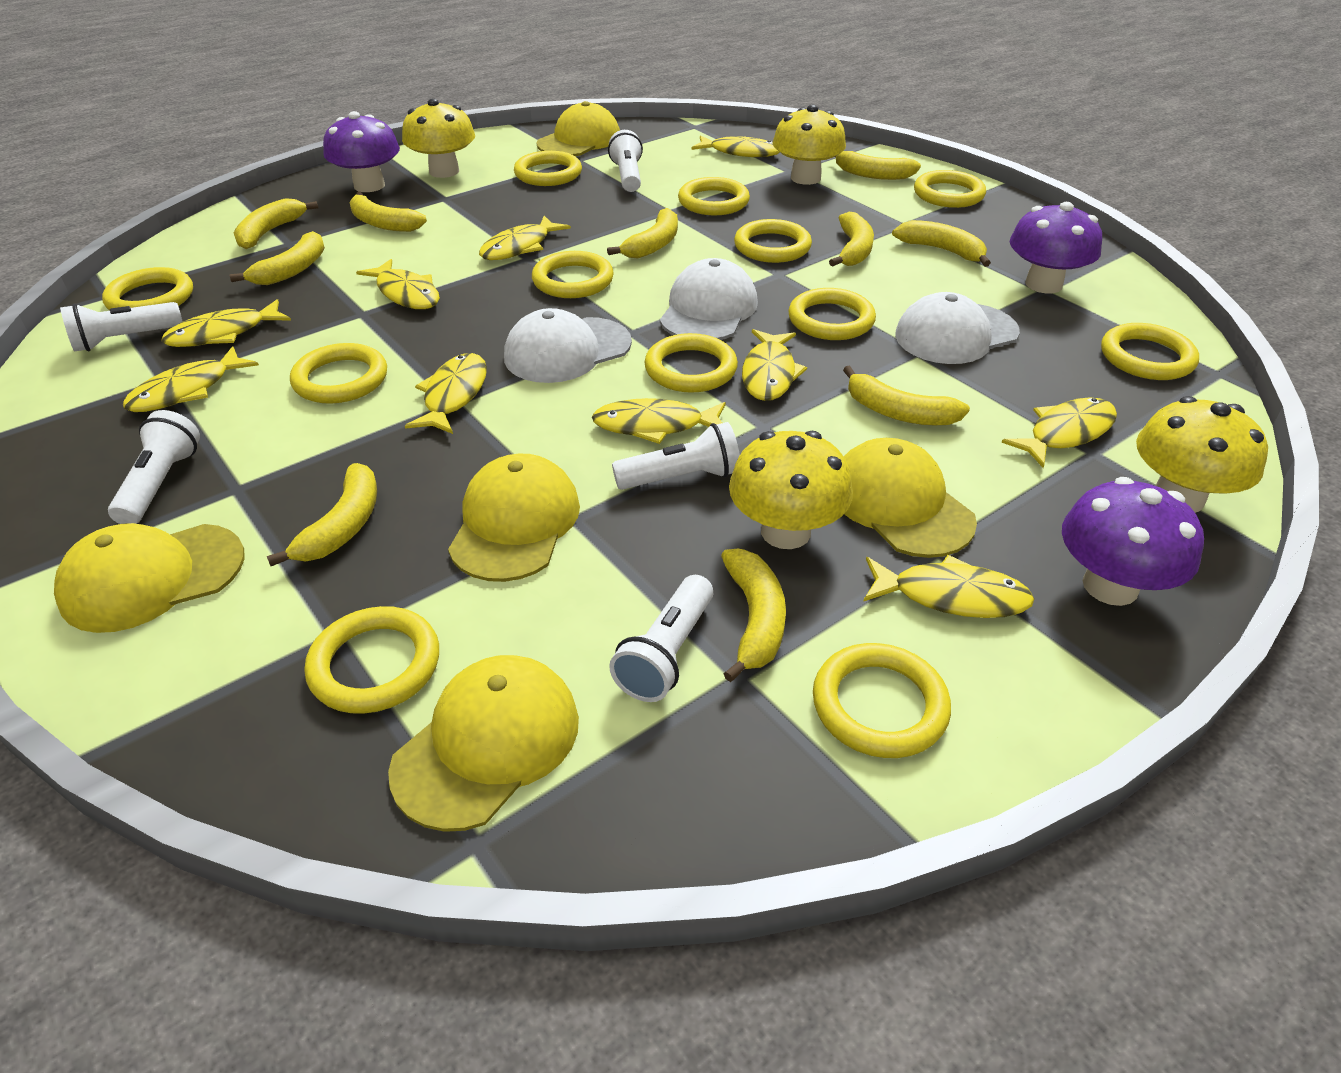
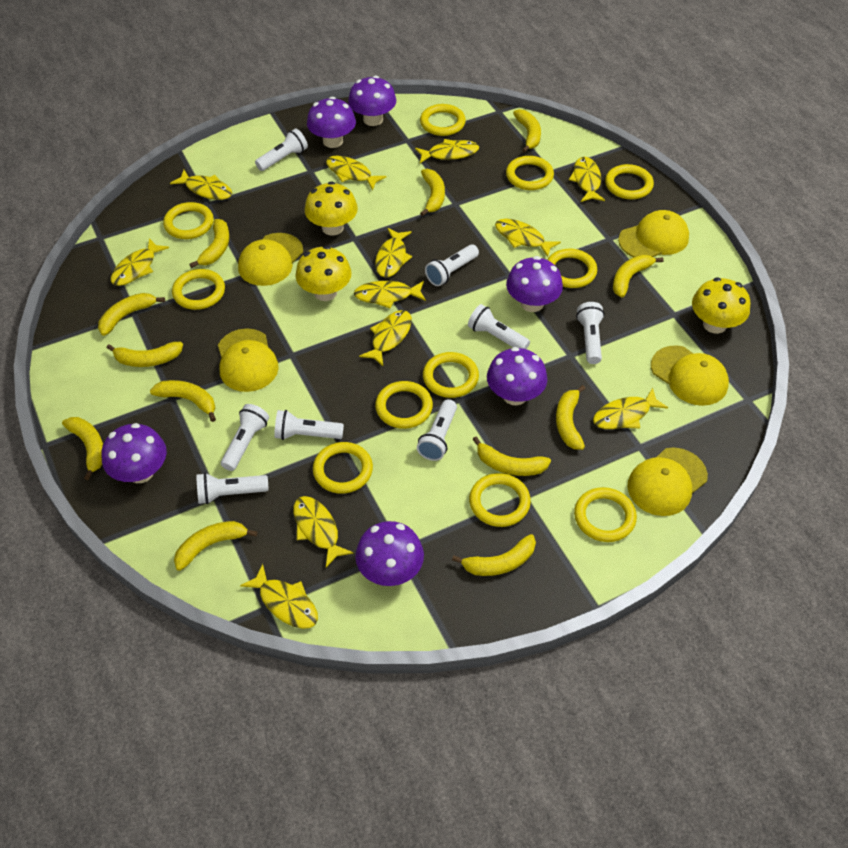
purple mushroom: 3 -> 6
white cap: 3 -> 0
white flashlight: 5 -> 8
yellow banana: 10 -> 12
yellow fish: 10 -> 12
yellow mushroom: 4 -> 3
yellow ring: 12 -> 11

